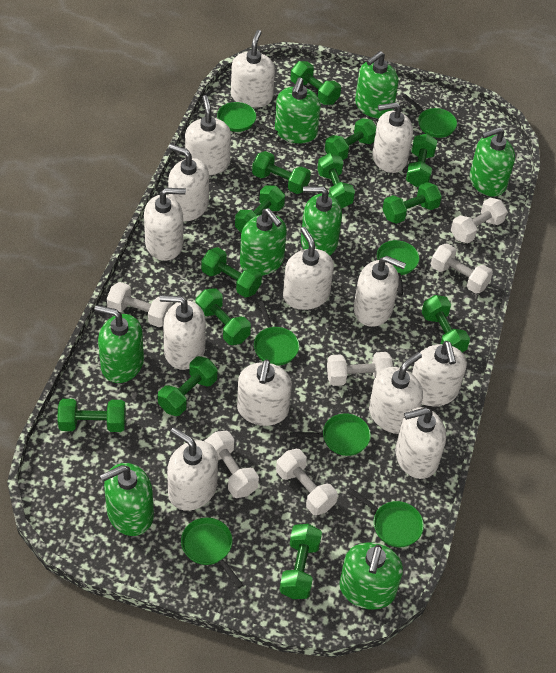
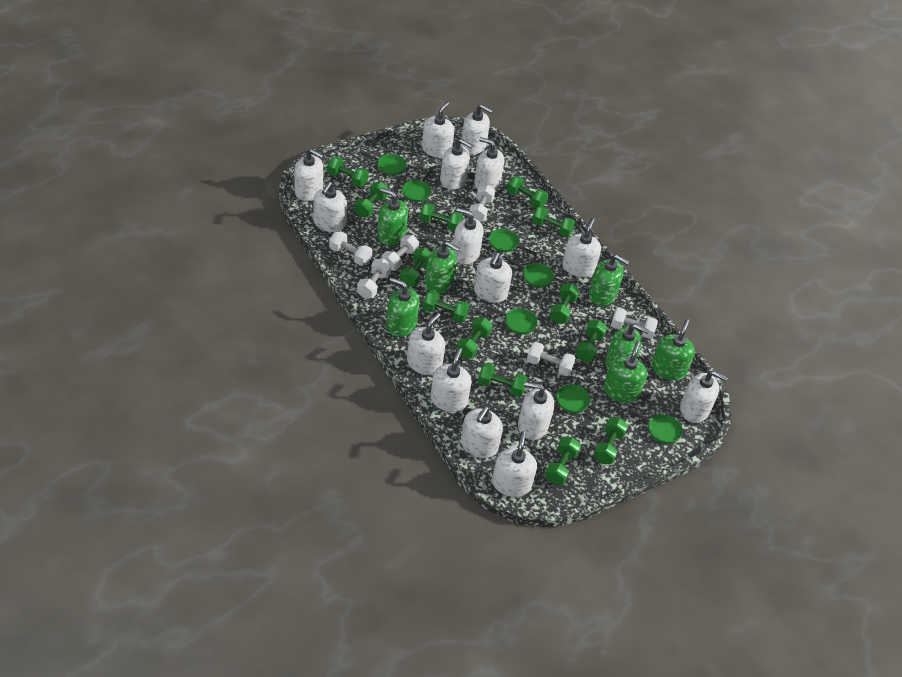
green soap dispenser: 8 -> 7
white soap dispenser: 13 -> 15

